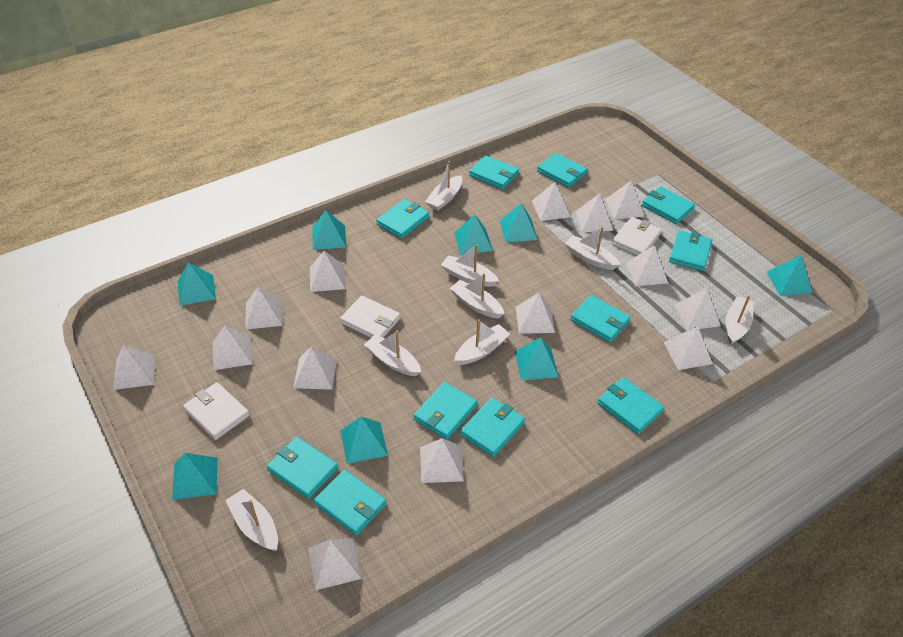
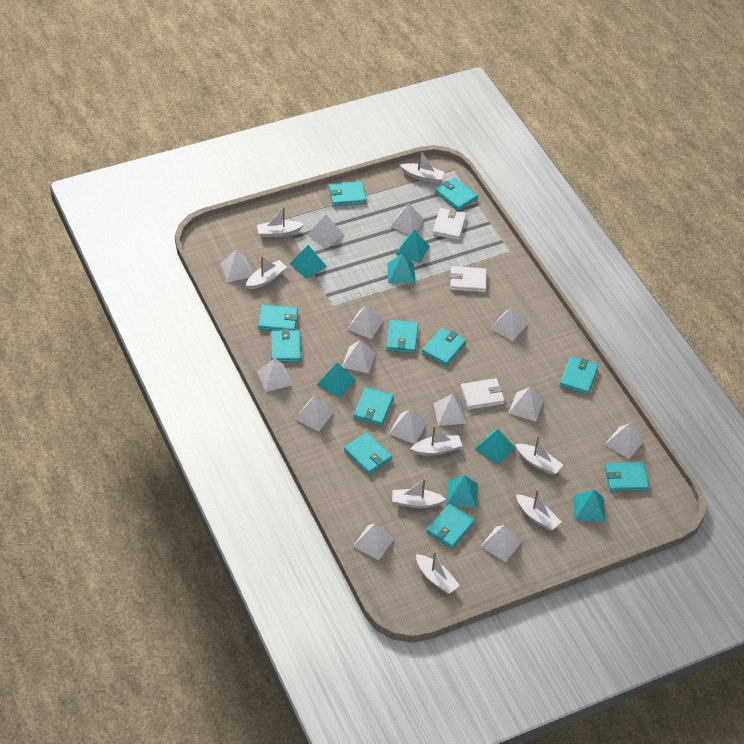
turquoise pyramid: 8 -> 7

